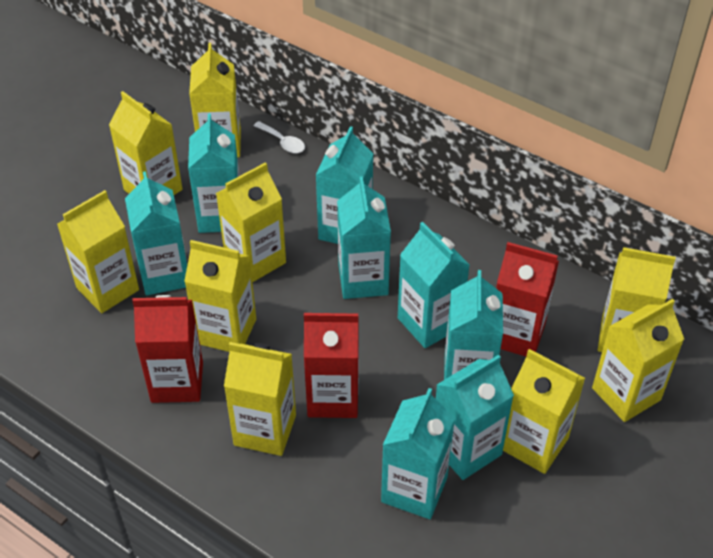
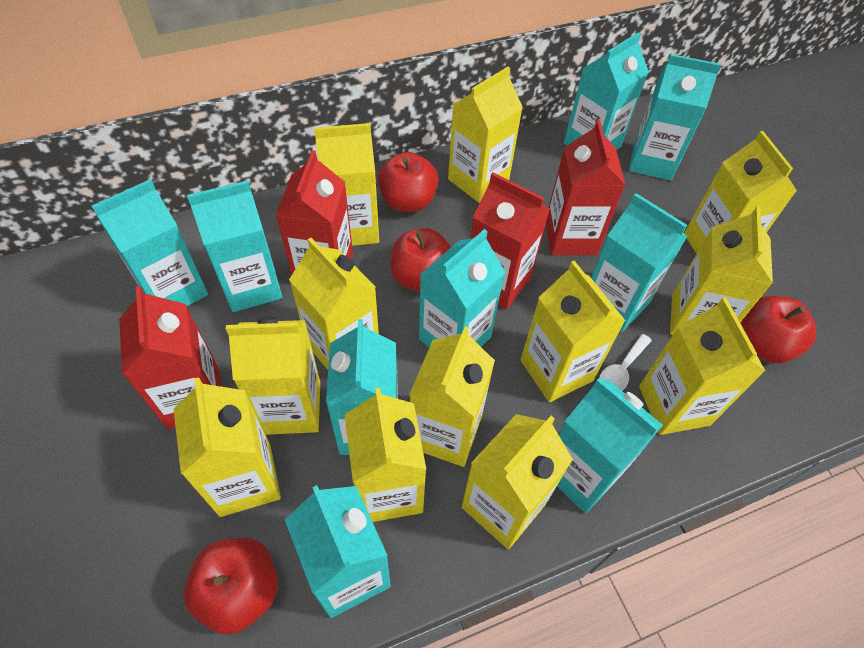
red apple: 0 -> 4
red carton: 3 -> 4
turquoise carton: 8 -> 9
yellow carton: 9 -> 12

